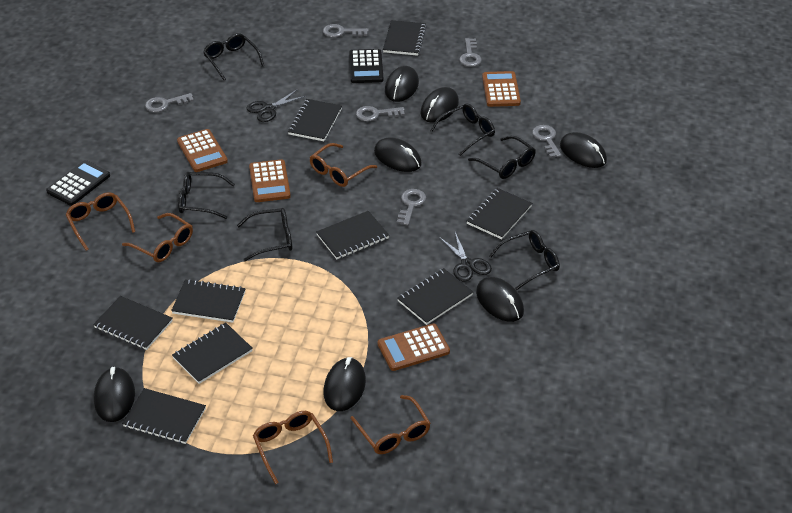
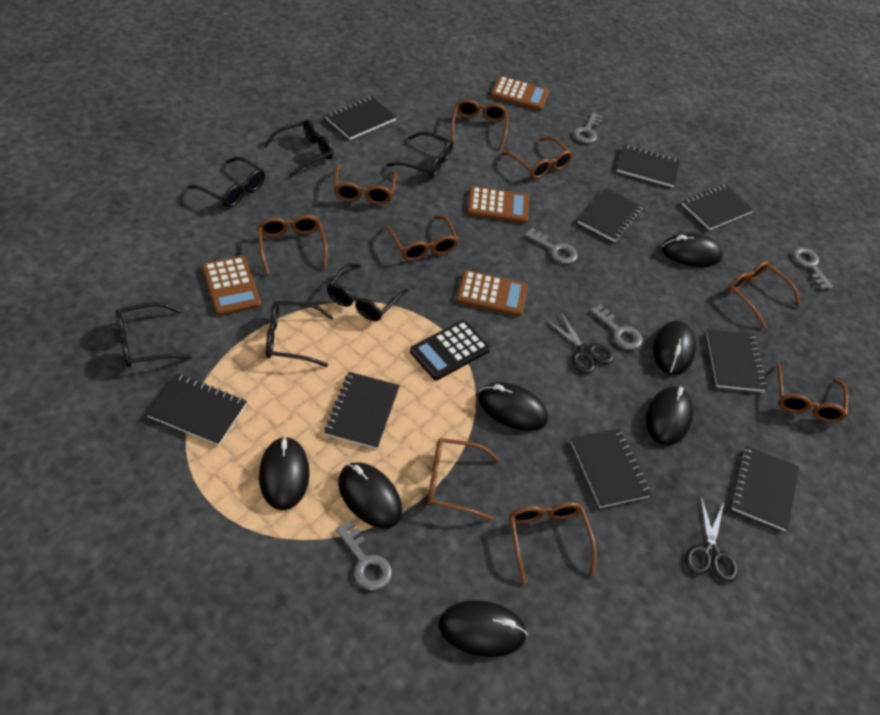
black calculator: 2 -> 1
brown glasses: 5 -> 9
grey key: 6 -> 5

